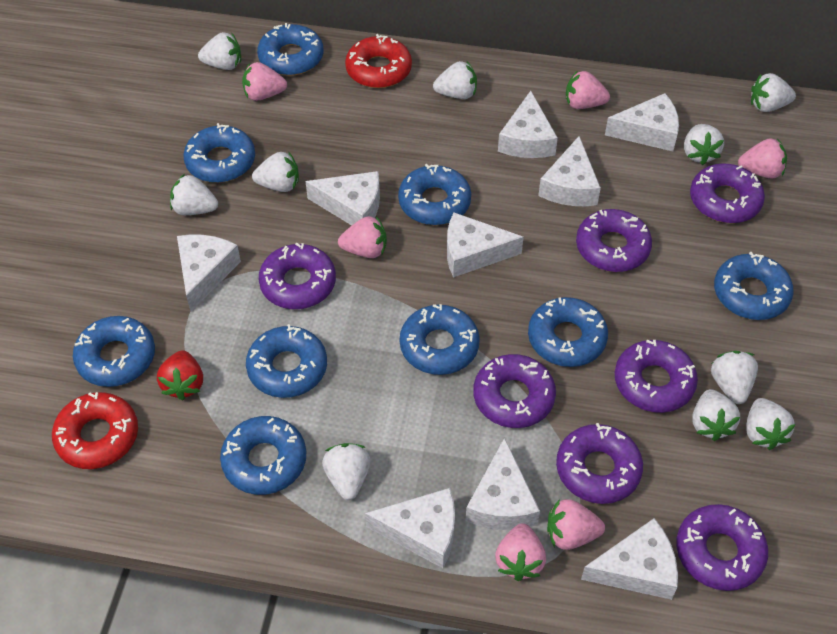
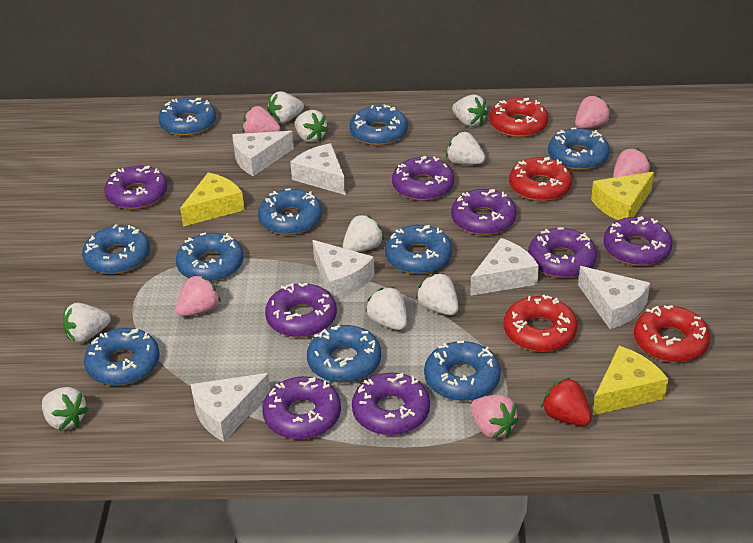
blue donut: 9 -> 10
pink strawberry: 6 -> 5
purple donut: 7 -> 8
red donut: 2 -> 4
white cheese: 9 -> 6
white strawberry: 10 -> 9
yellow cheese: 0 -> 3

